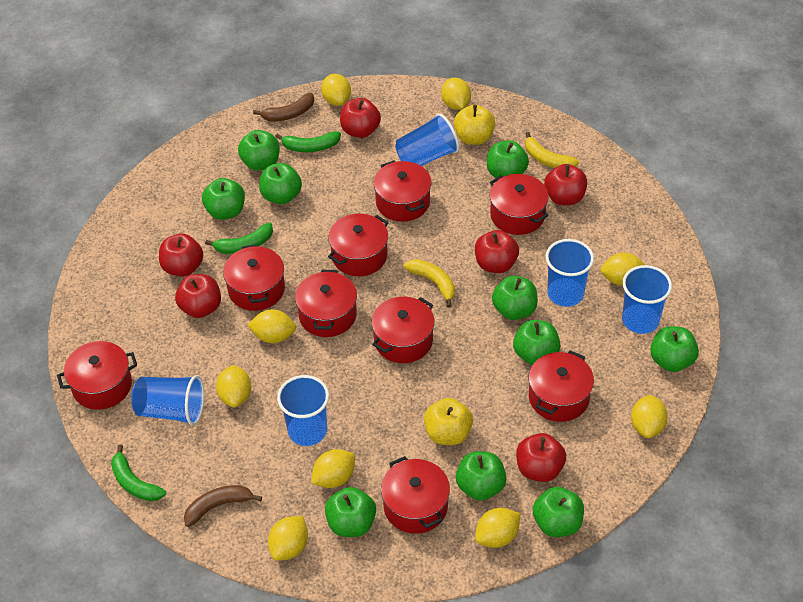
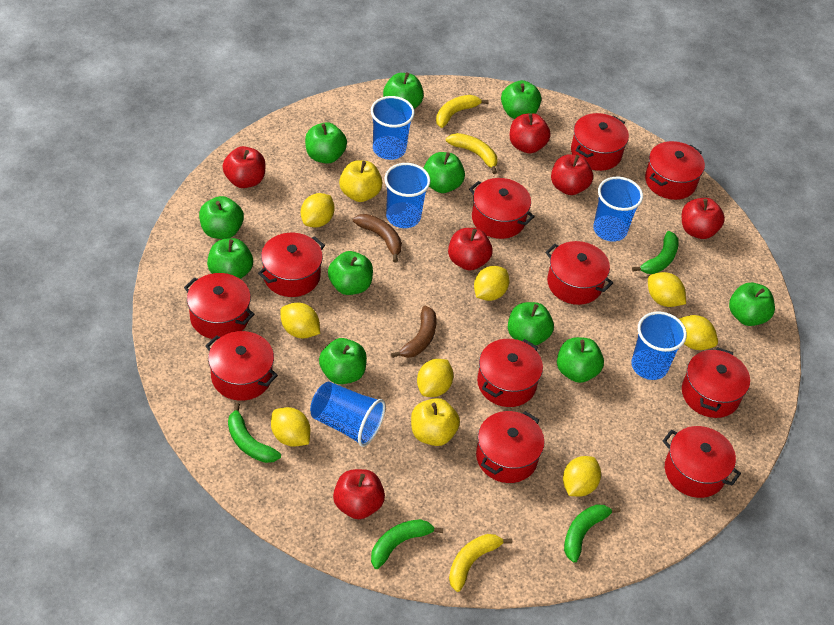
green apple: 10 -> 11
green banana: 3 -> 4
red pot: 9 -> 11
yellow banana: 2 -> 3
yellow lemon: 9 -> 8

